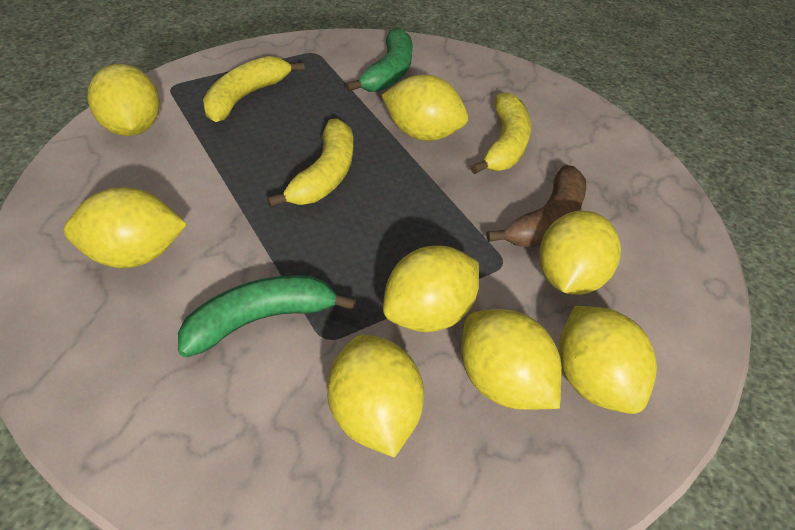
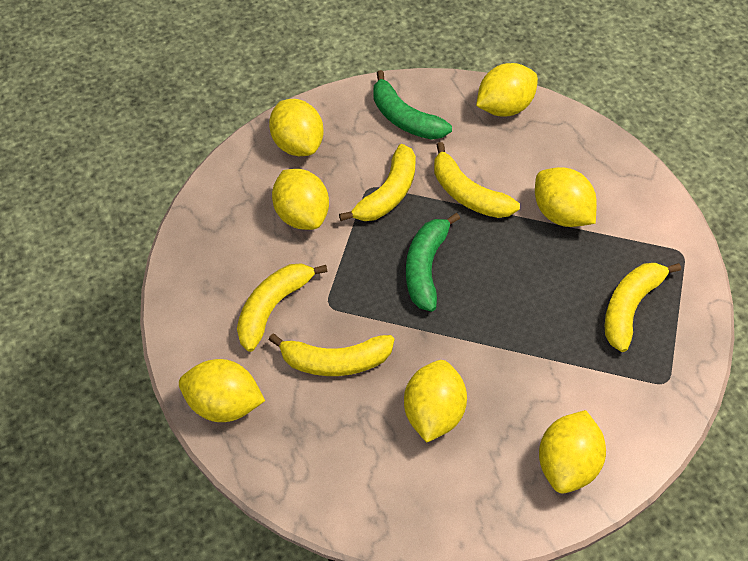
brown banana: 1 -> 0
yellow banana: 3 -> 5
yellow lemon: 8 -> 7

